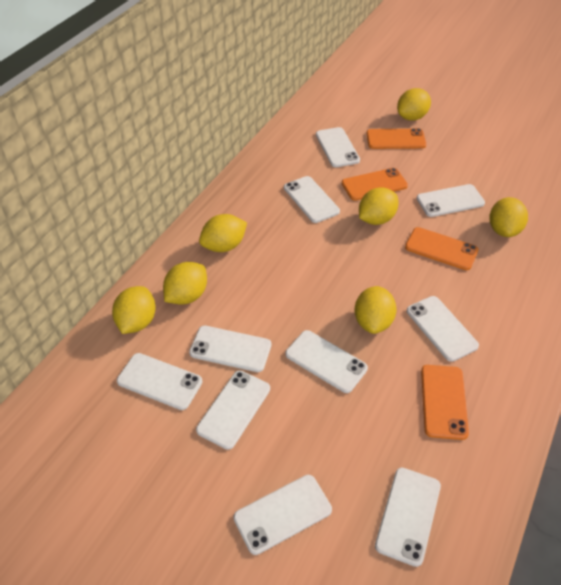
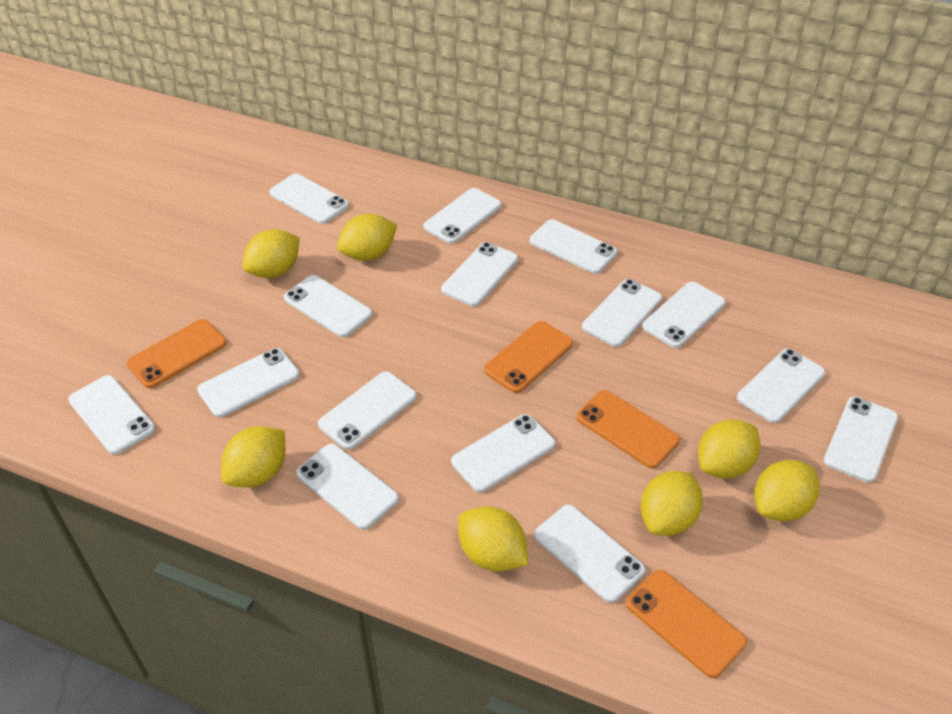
white phone: 10 -> 15

